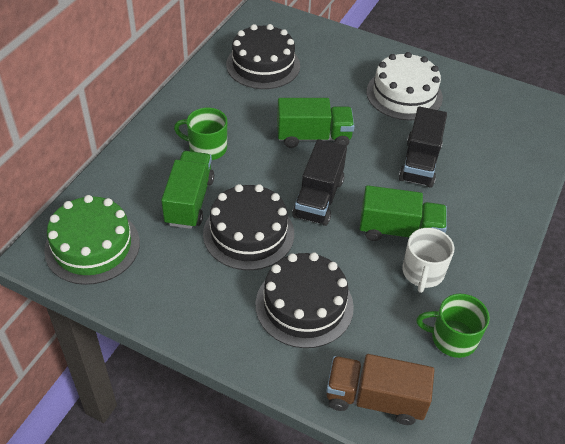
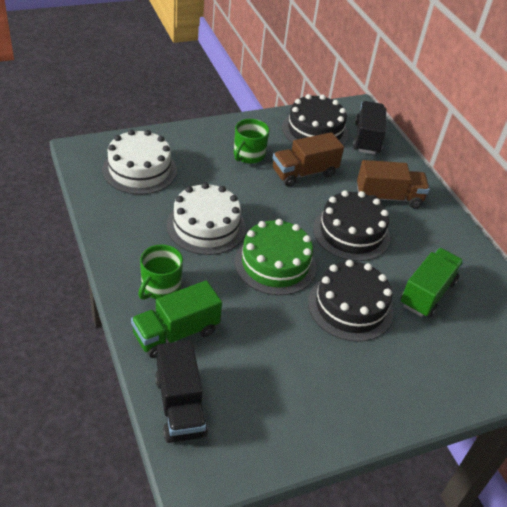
brown truck: 1 -> 2
green truck: 3 -> 2
white cake: 1 -> 2
white mug: 1 -> 0

